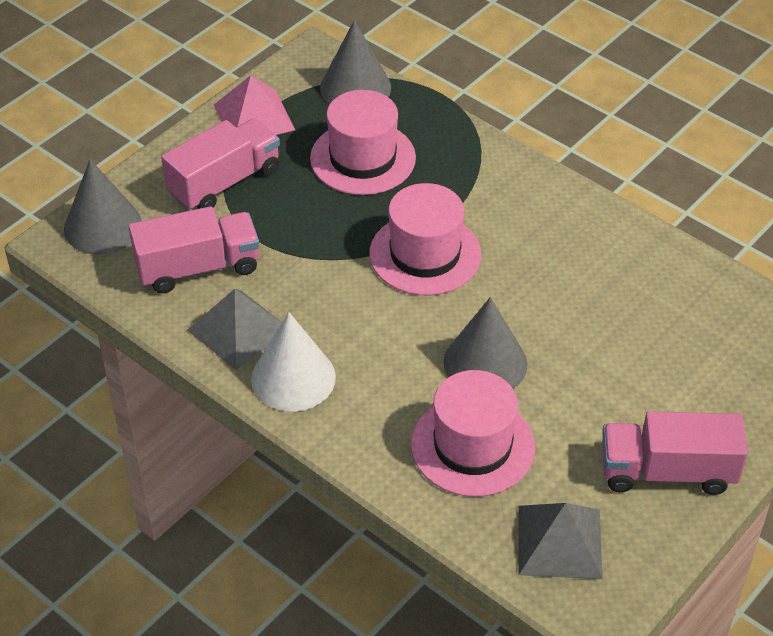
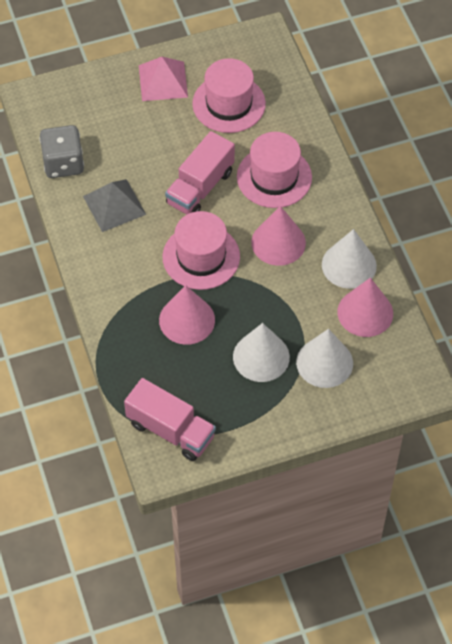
grey cone: 3 -> 0
grey dice: 0 -> 1
grey pyramid: 2 -> 1
pink cone: 0 -> 3
pink truck: 3 -> 2
white cone: 1 -> 3

